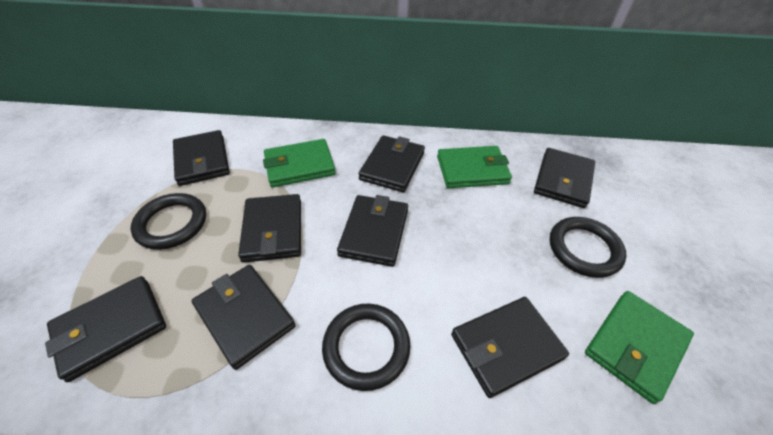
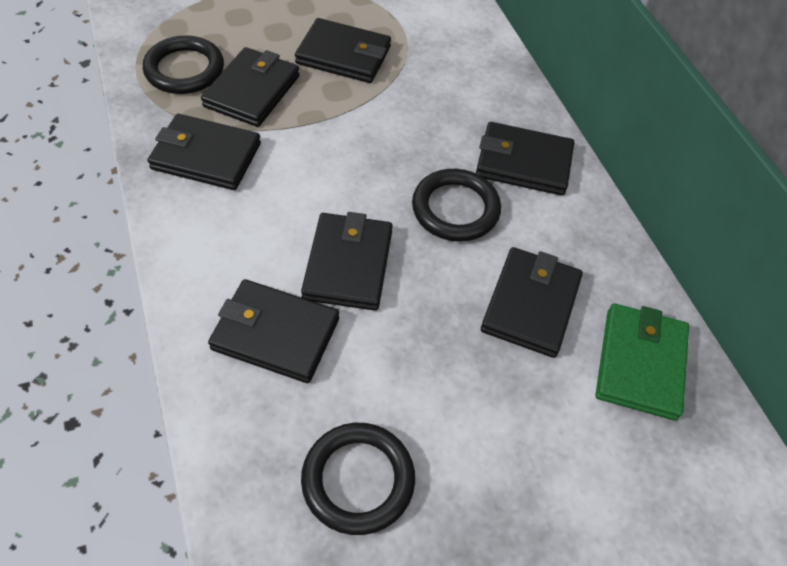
black wallet: 8 -> 7
green wallet: 3 -> 1

